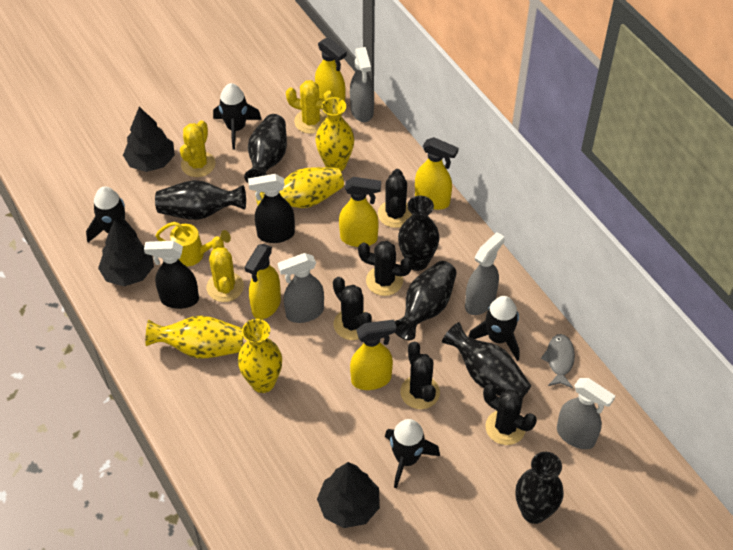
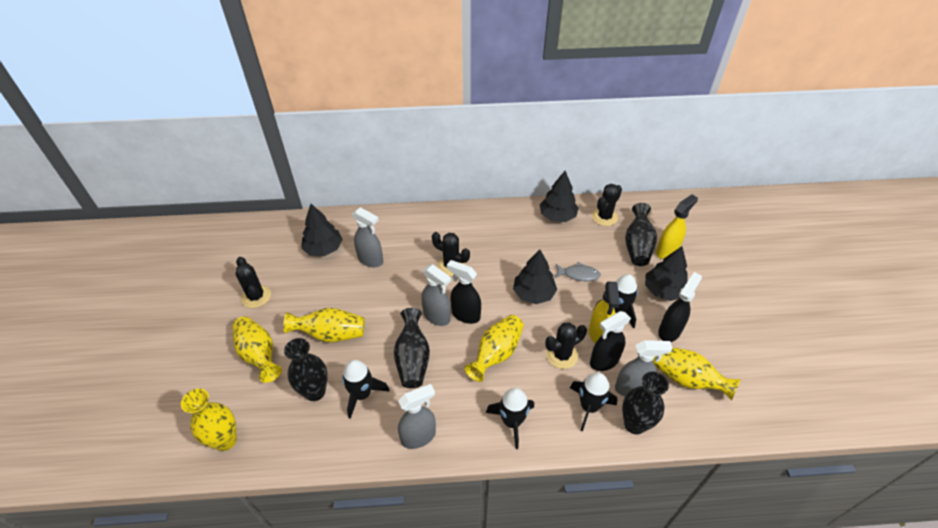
black cactus: 5 -> 4
black spray bottle: 2 -> 3
black tree: 3 -> 4
black vase: 6 -> 4
yellow cactus: 3 -> 0
yellow spray bottle: 5 -> 2
yellow vase: 4 -> 5
yellow watering can: 1 -> 0

